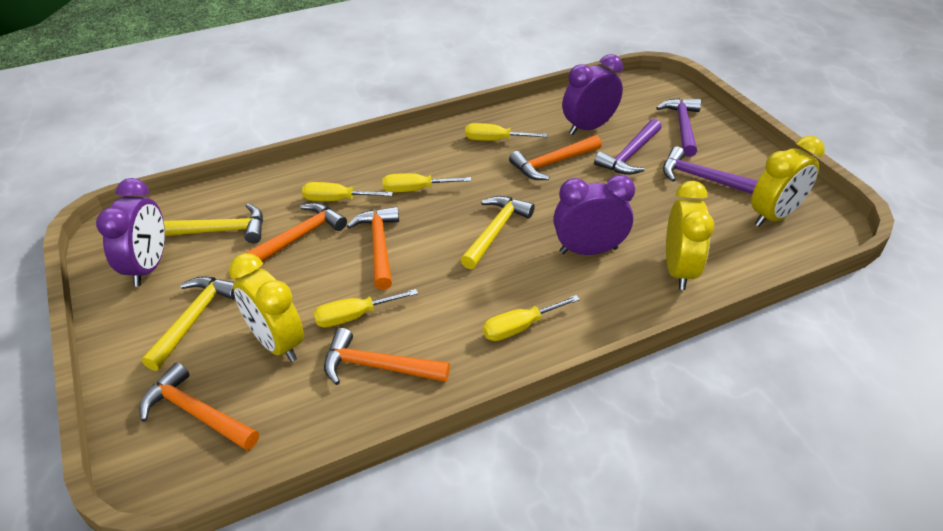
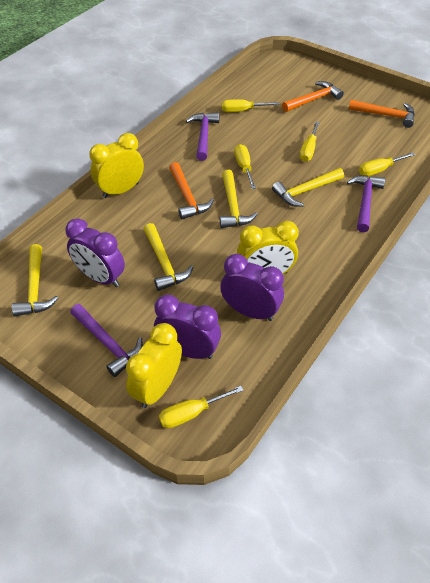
orange hammer: 5 -> 3
yellow hammer: 3 -> 4

